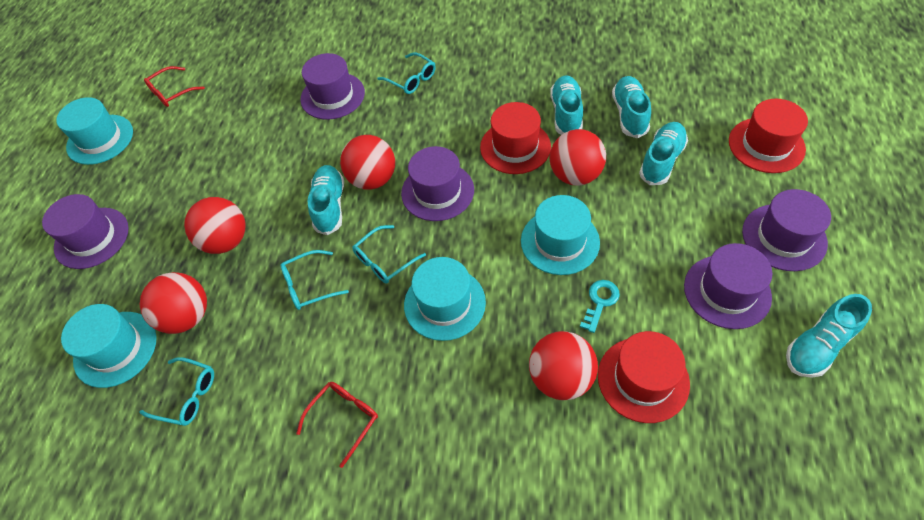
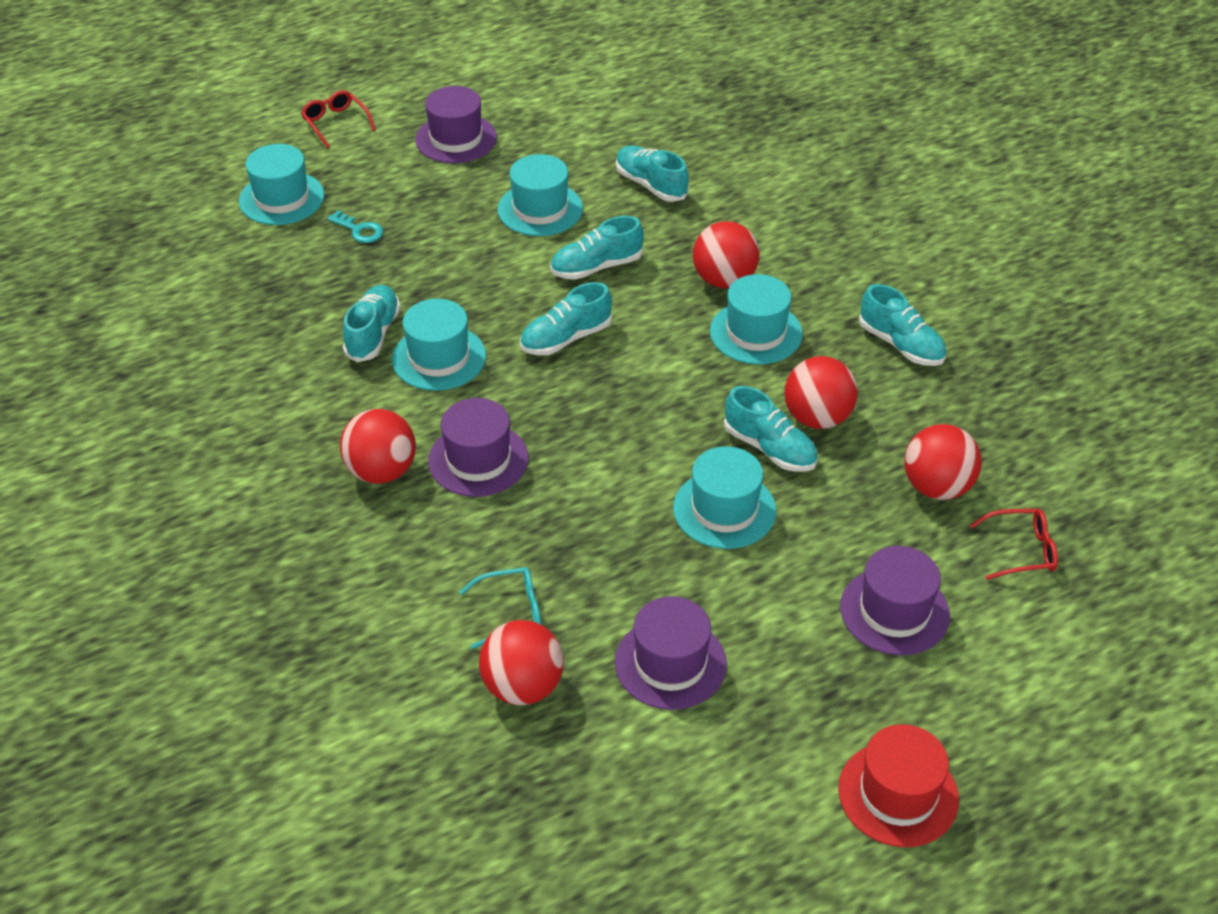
purple hat: 5 -> 4
red hat: 3 -> 1
turquoise glasses: 4 -> 1
turquoise hat: 4 -> 5
turquoise shoe: 5 -> 6

